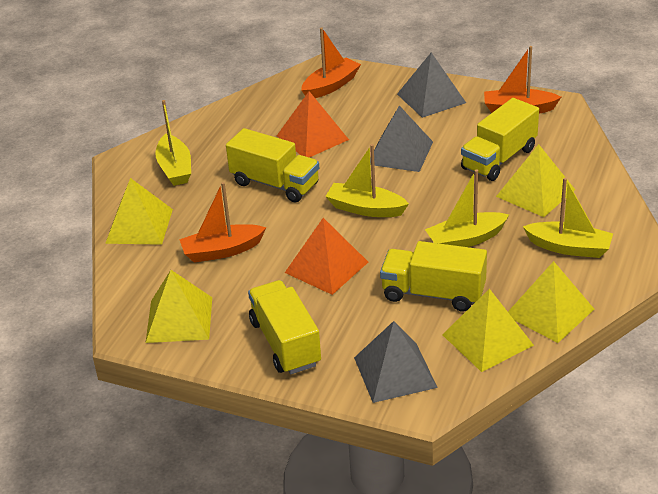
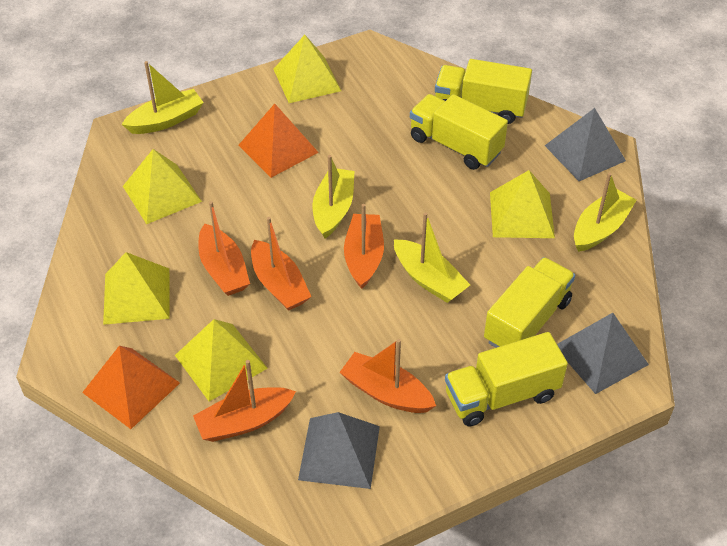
orange boat: 3 -> 5

